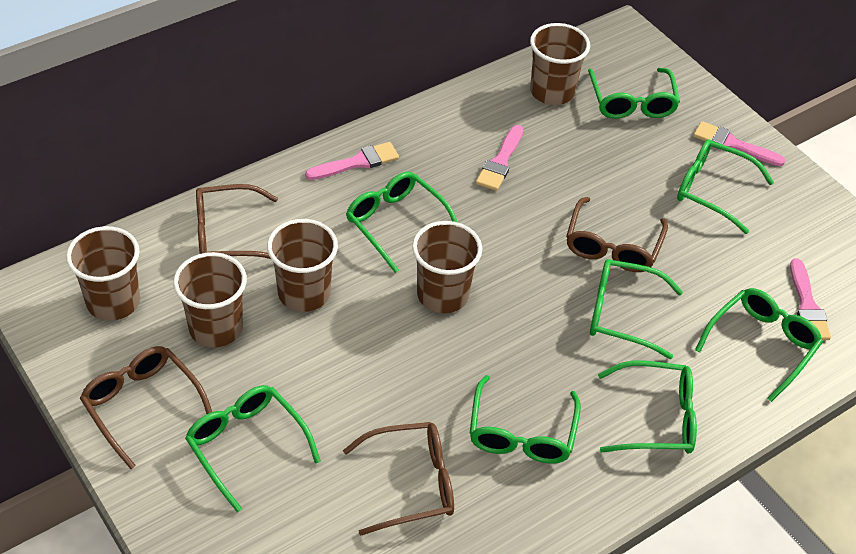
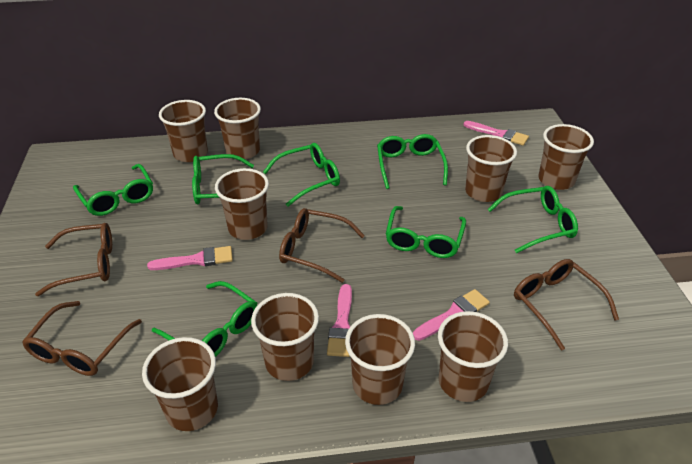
brown cup: 5 -> 9
green glasses: 8 -> 7

